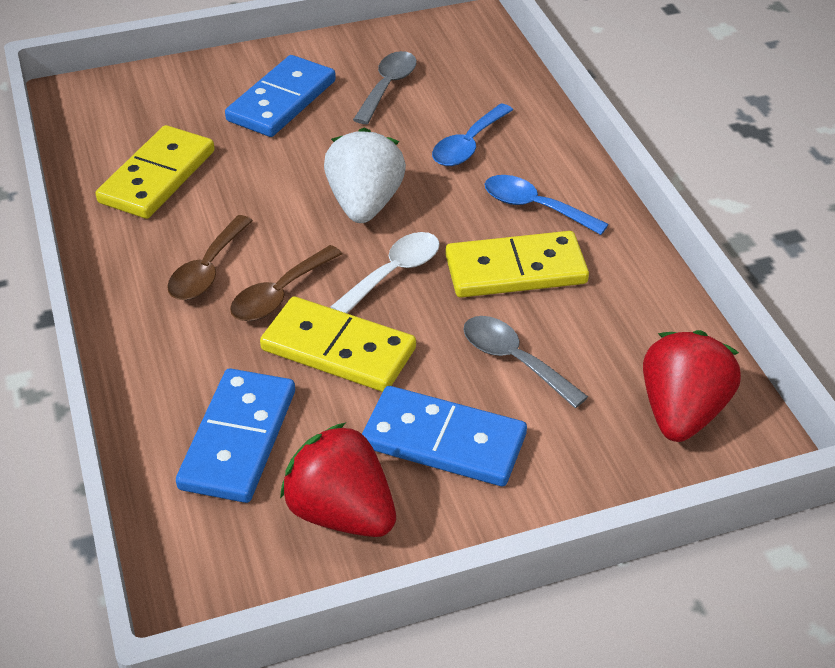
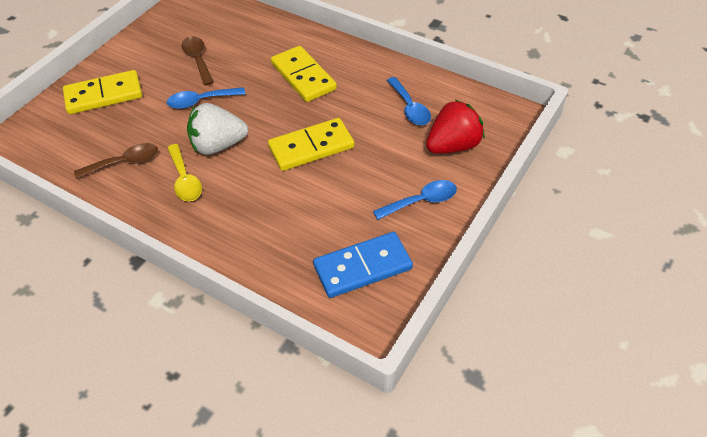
blue domino: 3 -> 1
blue spoon: 2 -> 3
grey spoon: 2 -> 0
red strawberry: 2 -> 1
white spoon: 1 -> 0
yellow spoon: 0 -> 1

